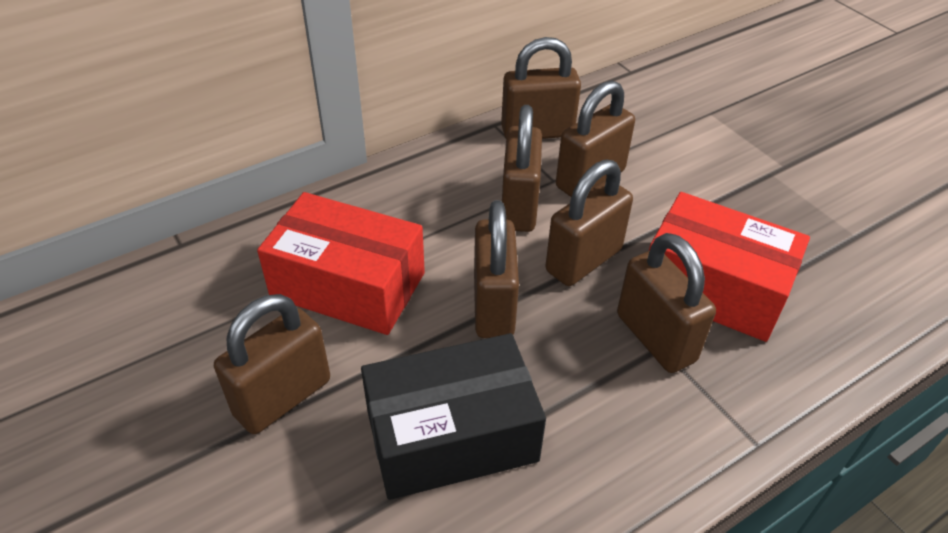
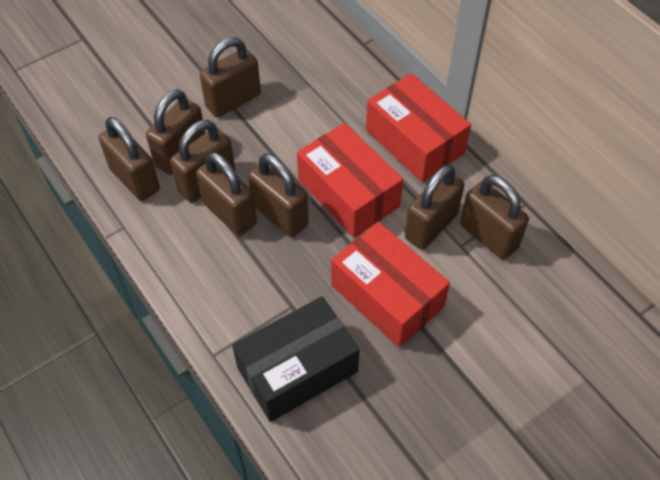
brown padlock: 7 -> 8
red box: 2 -> 3

